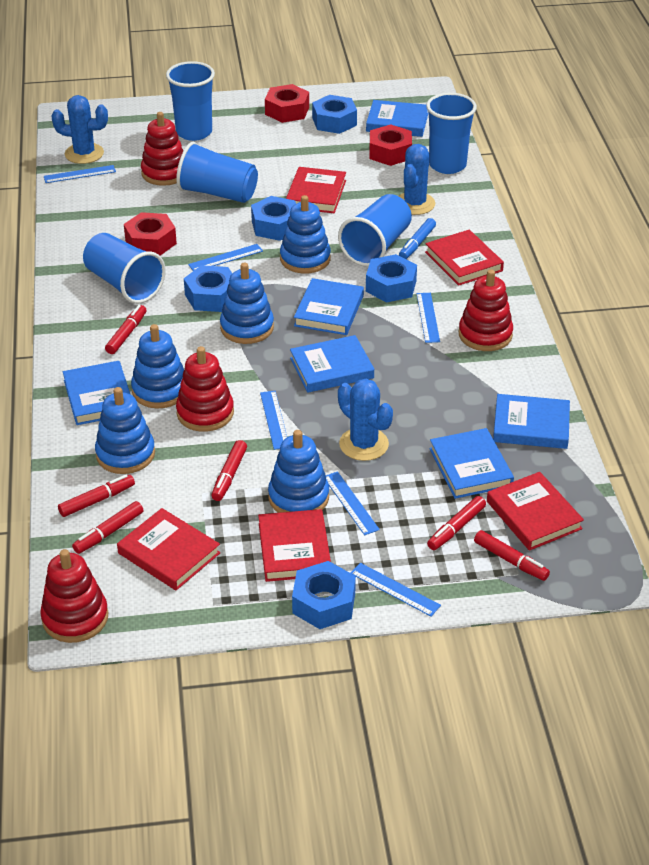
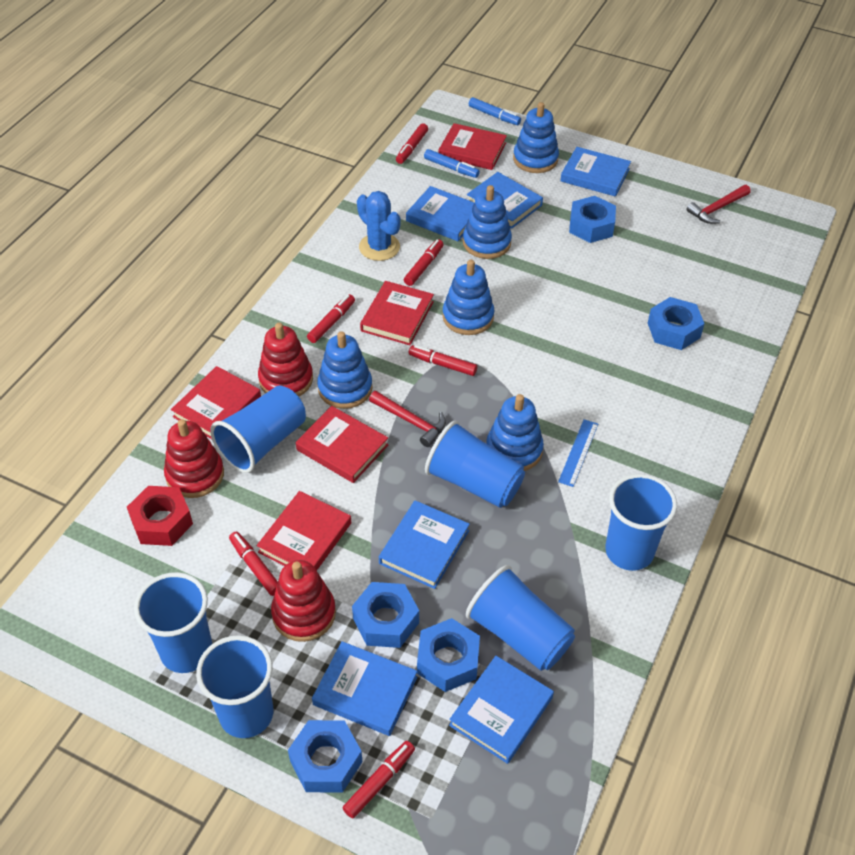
blue cactus: 3 -> 1
blue cup: 5 -> 6
blue marker: 1 -> 2
blue ruler: 6 -> 1
red hammer: 0 -> 2
red nut: 3 -> 1
red stacking toy: 4 -> 3

